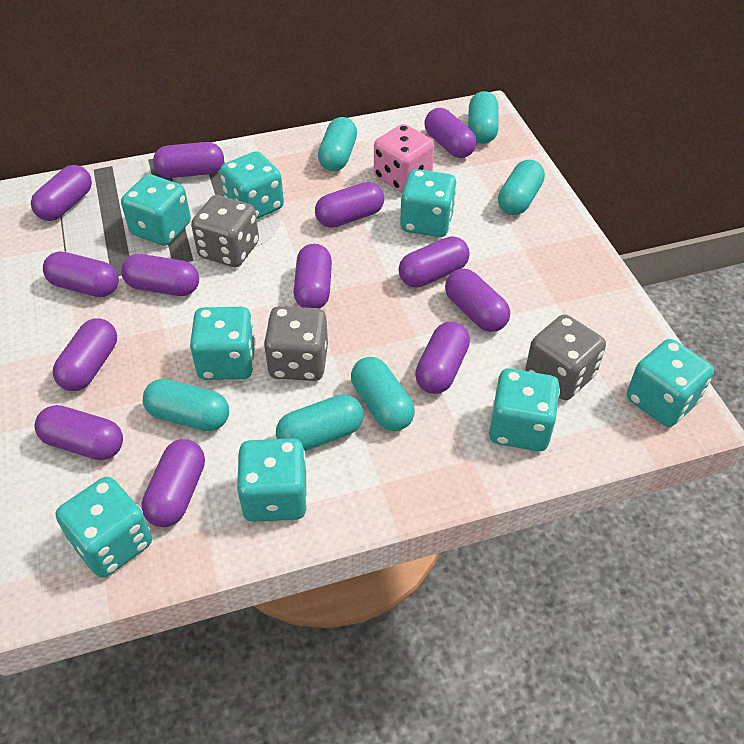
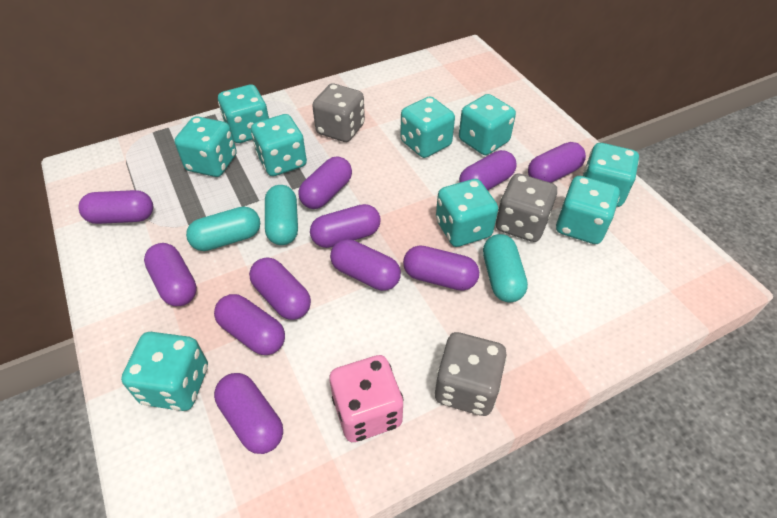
purple capsule: 13 -> 11
turquoise capsule: 6 -> 3
turquoise dice: 8 -> 9

